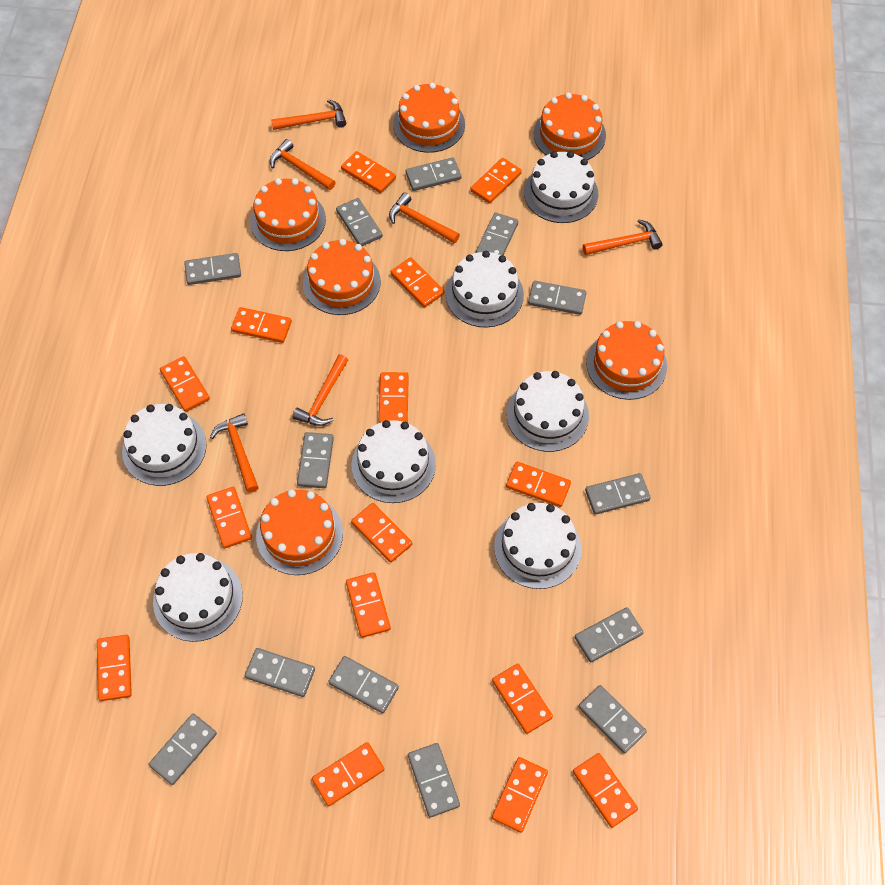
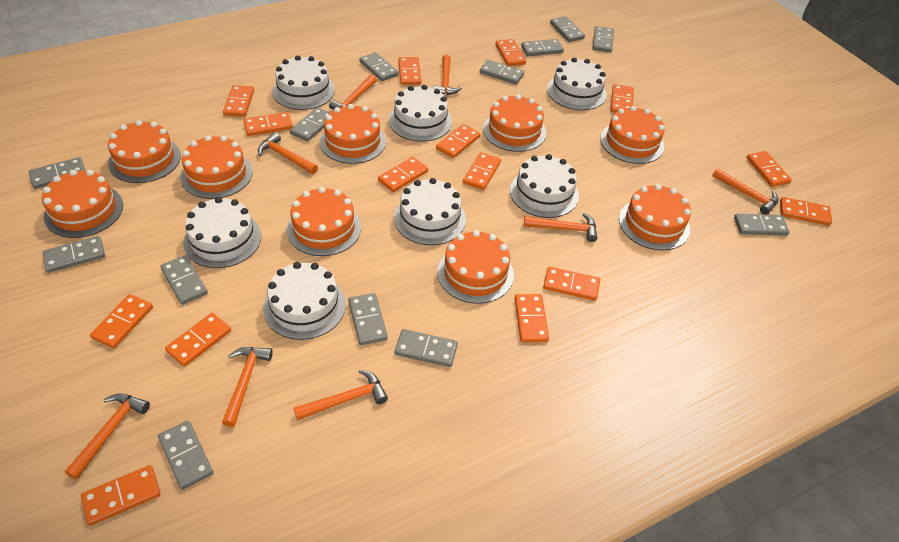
orange cake: 6 -> 9
orange hammer: 6 -> 8

